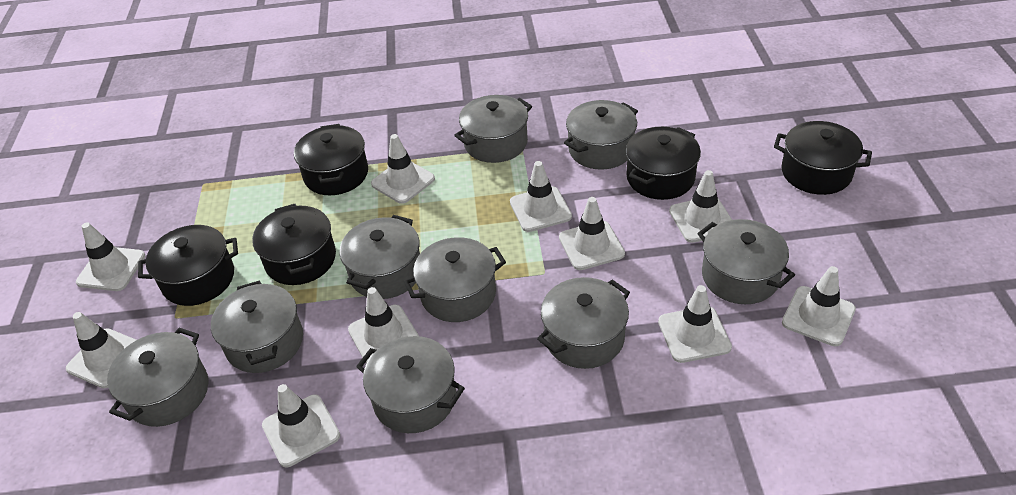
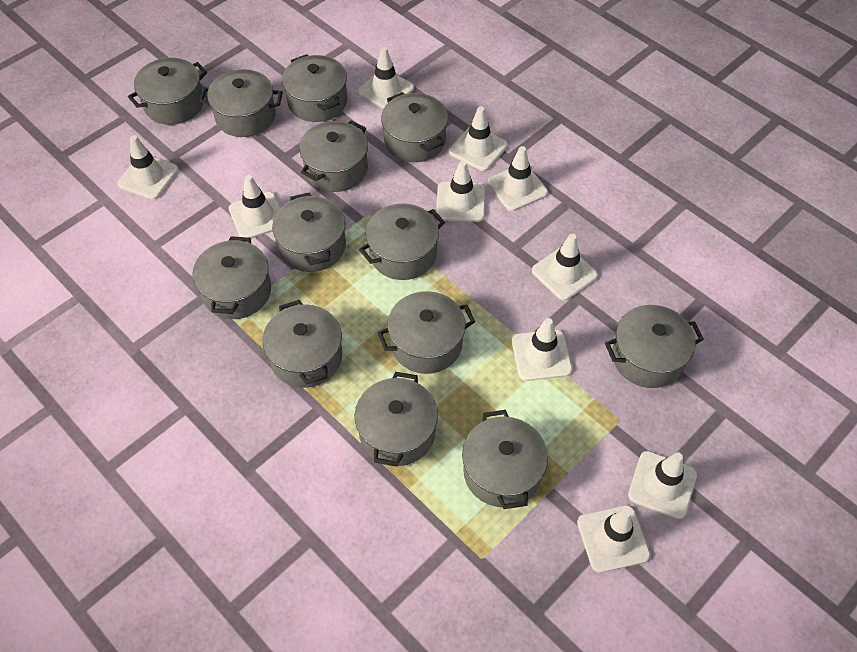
black pot: 5 -> 0
grey pot: 9 -> 13

